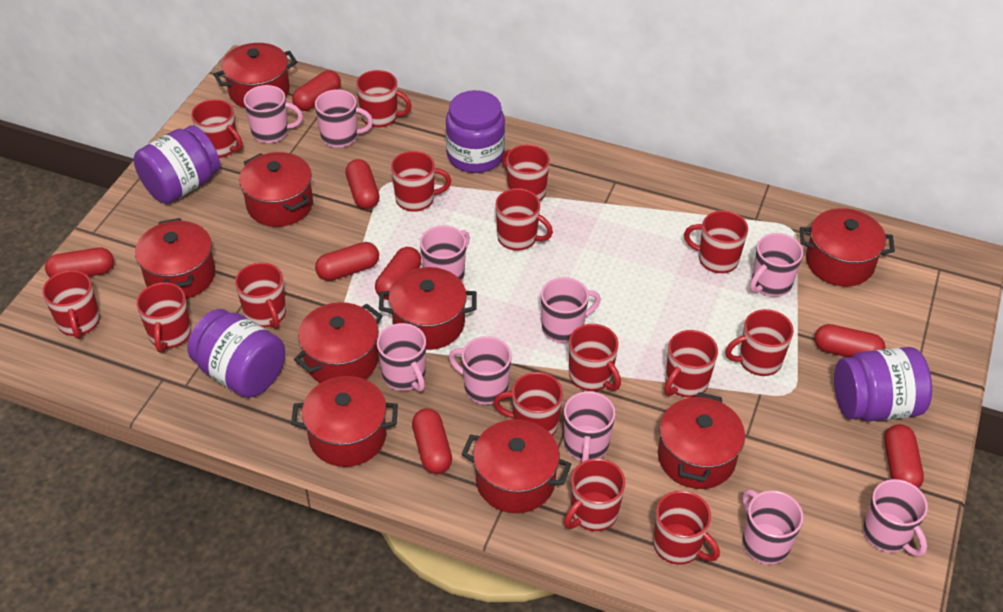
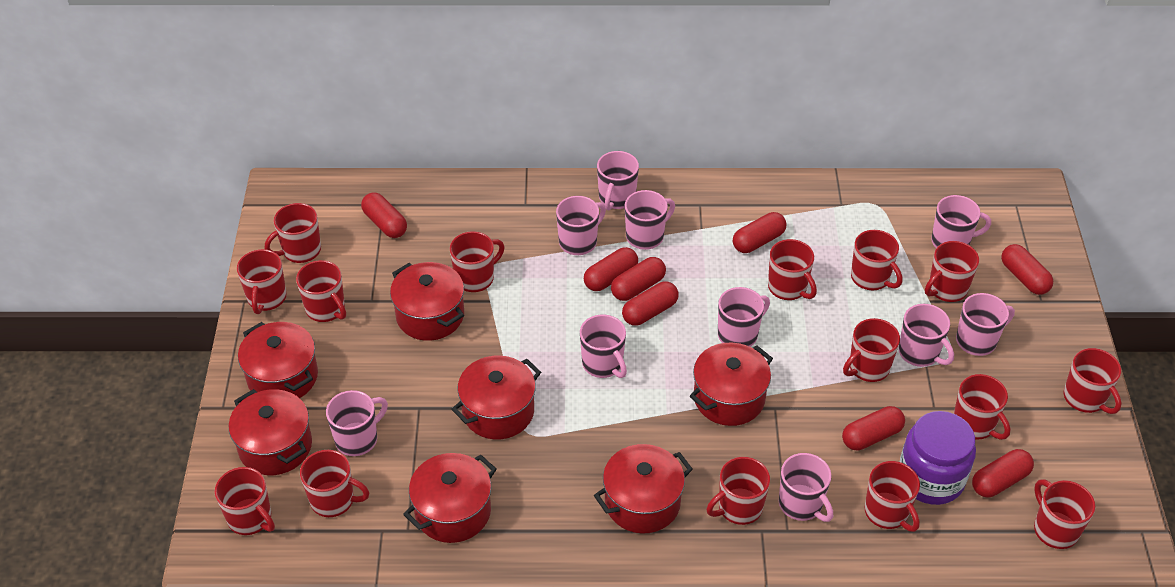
purple jar: 4 -> 1
red pot: 9 -> 7

